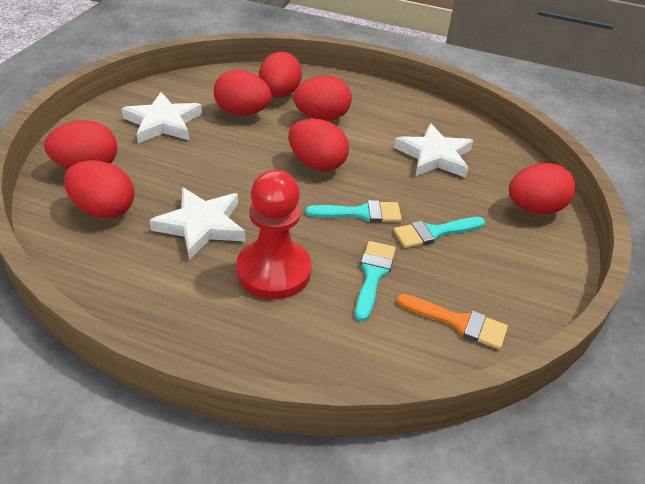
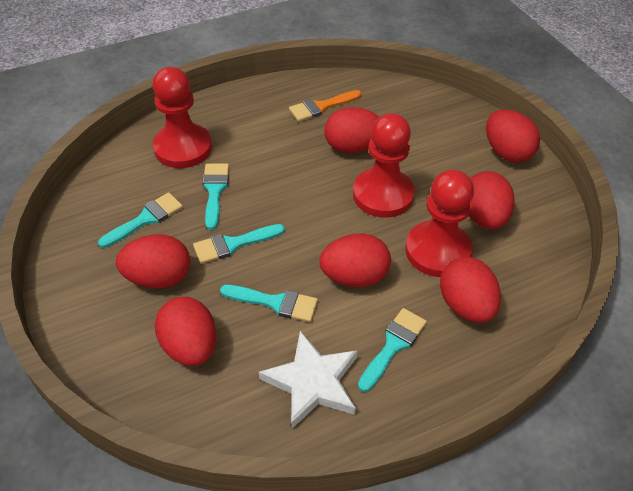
red pawn: 1 -> 3
turquoise brush: 3 -> 5
white star: 3 -> 1

